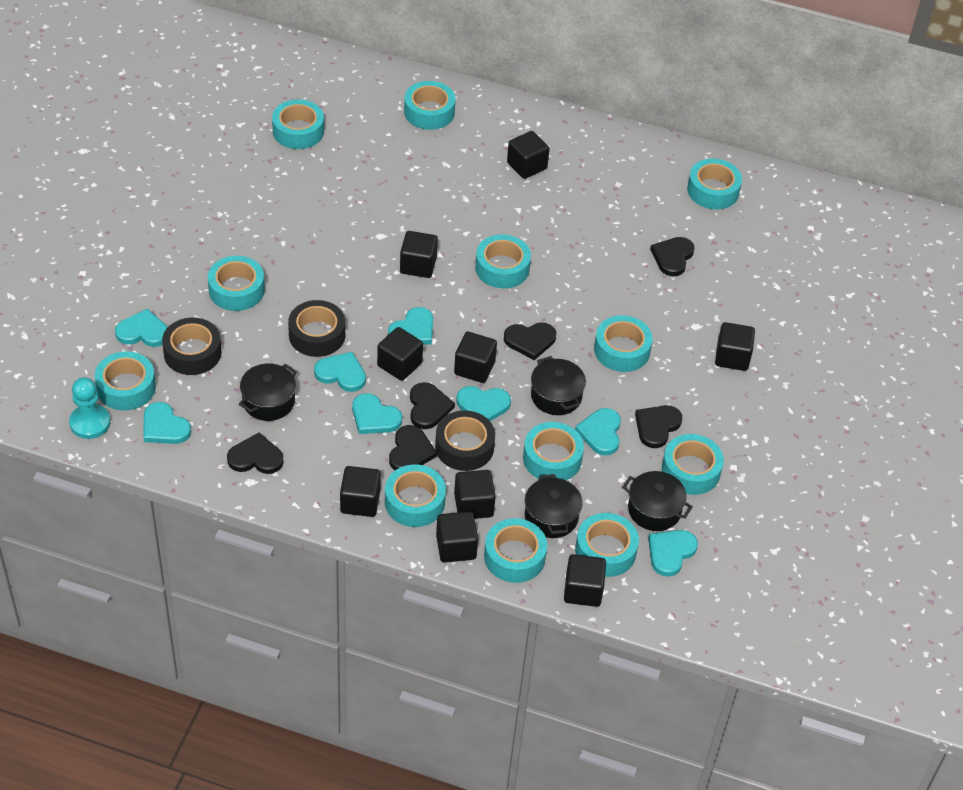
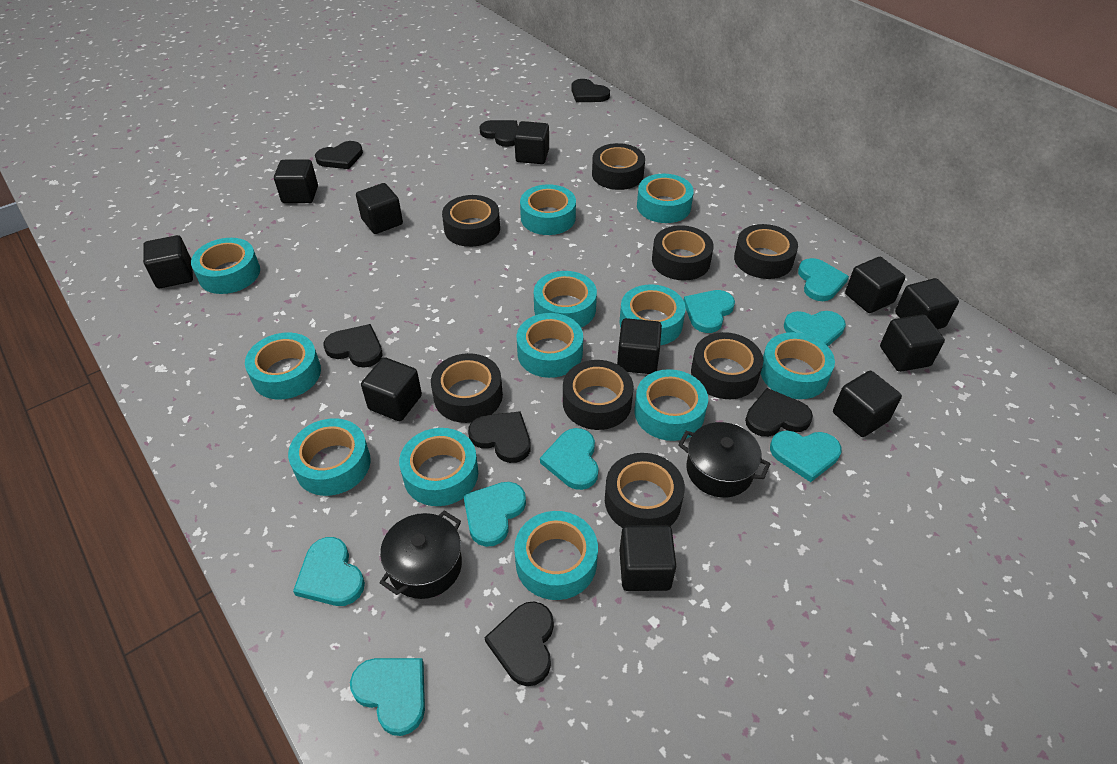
black cube: 9 -> 11
black heart: 6 -> 7
black pot: 4 -> 2
black tape: 3 -> 8
turquoise pawn: 1 -> 0

